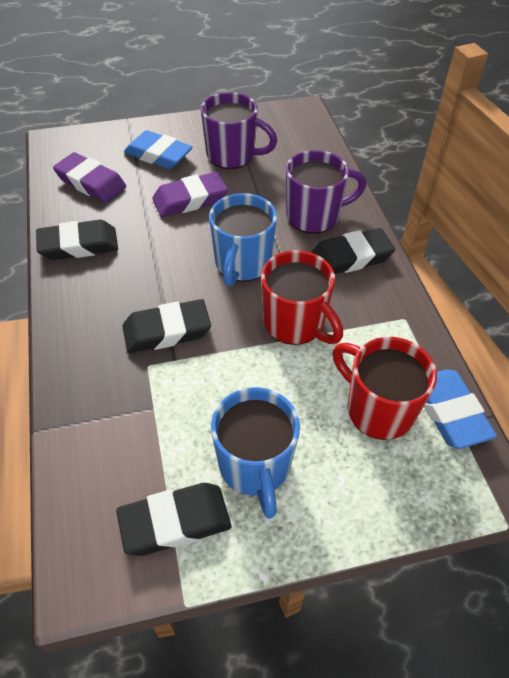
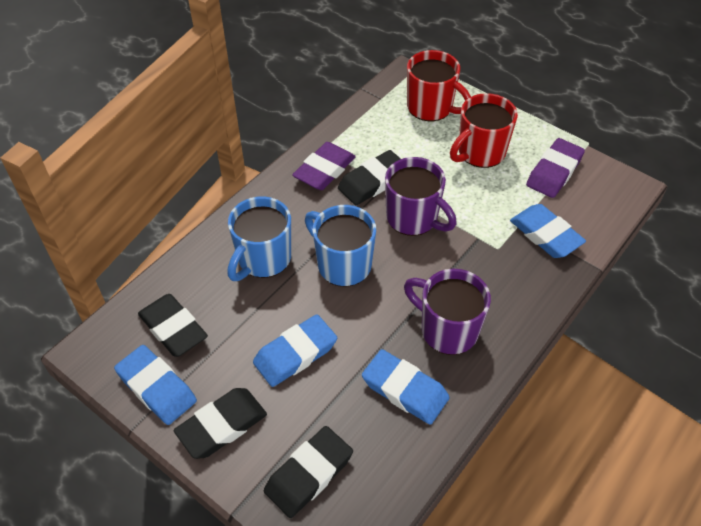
blue eraser: 2 -> 4

